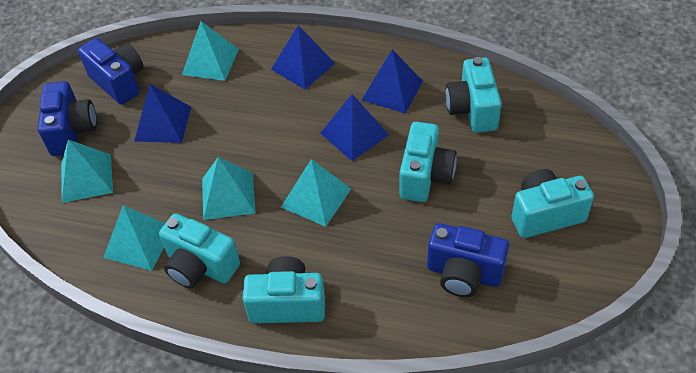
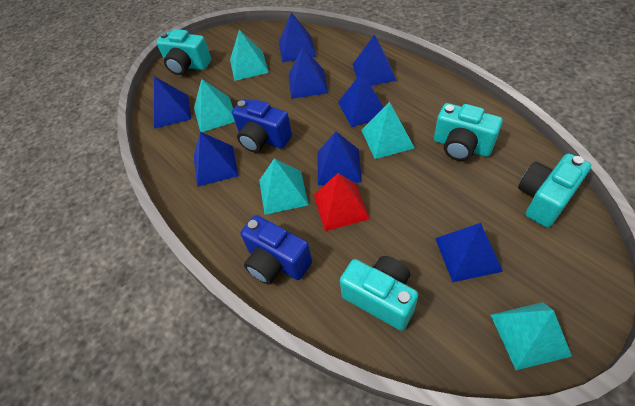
blue camera: 3 -> 2
blue pyramid: 4 -> 8
red pyramid: 0 -> 1
turquoise camera: 5 -> 4

